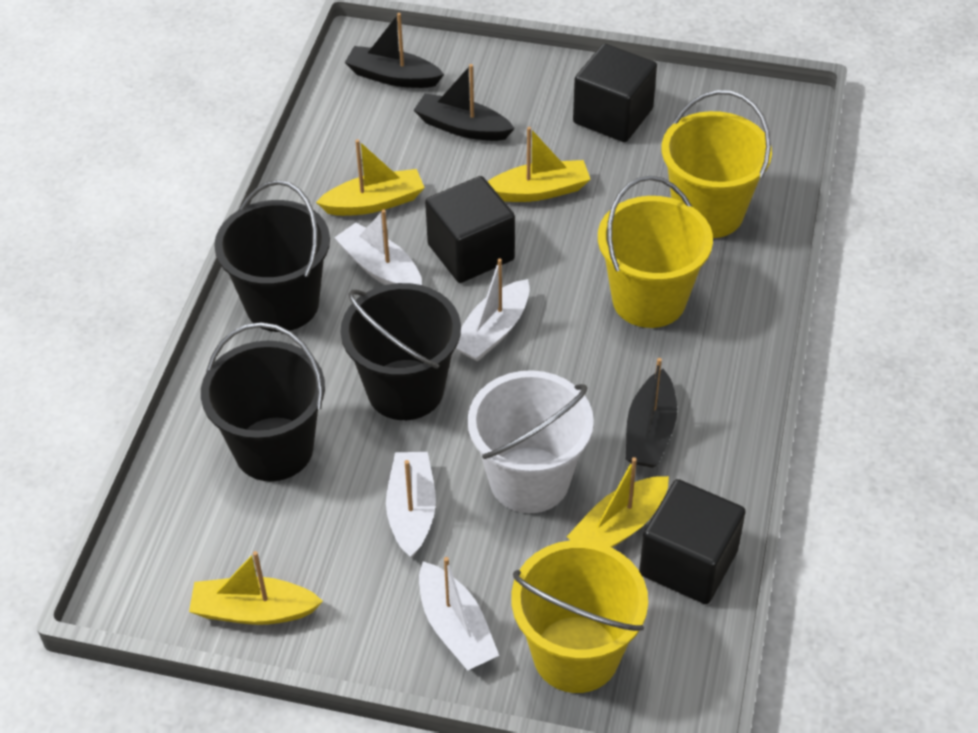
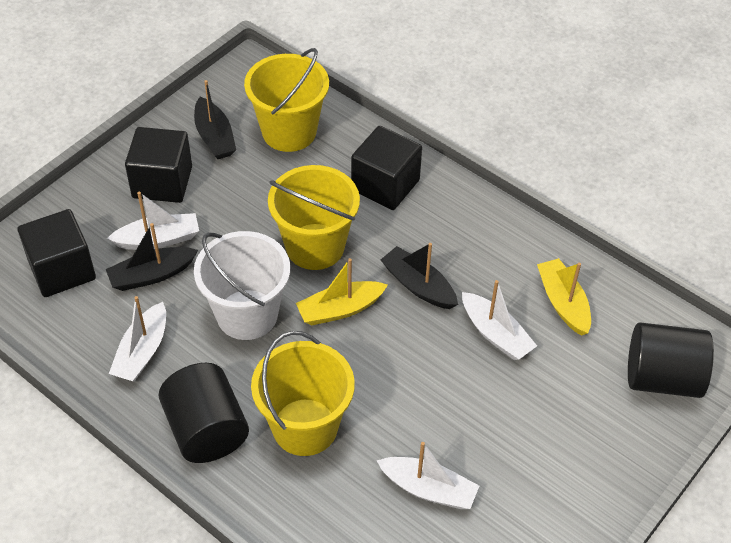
black bucket: 3 -> 0
black cylinder: 0 -> 2
yellow boat: 4 -> 2

